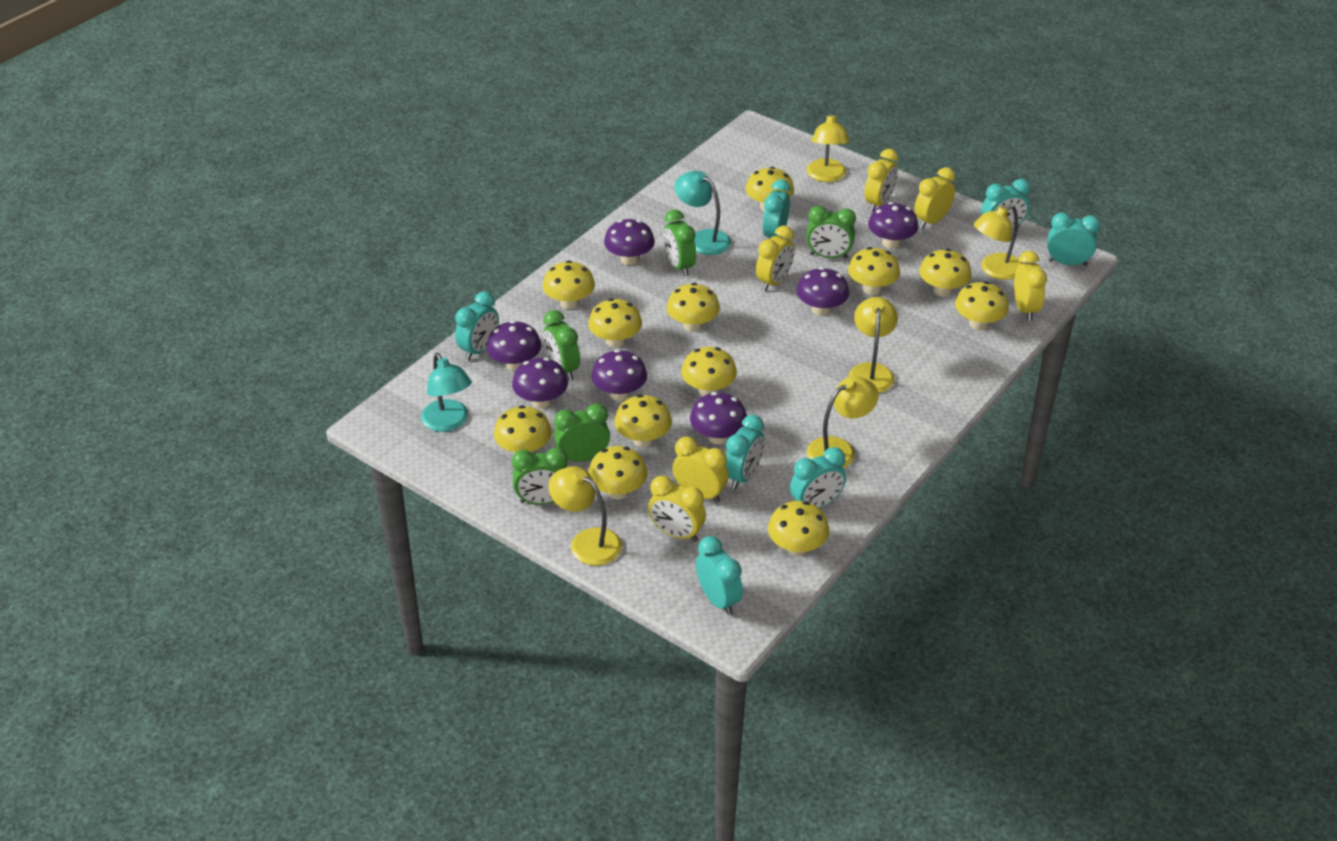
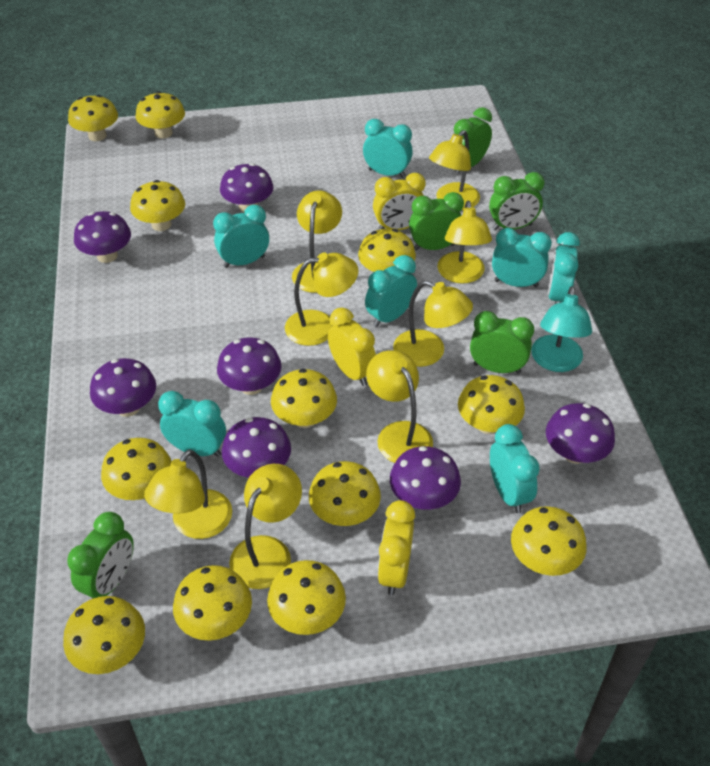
turquoise lamp: 2 -> 1
yellow clock: 6 -> 3
yellow lamp: 5 -> 8

